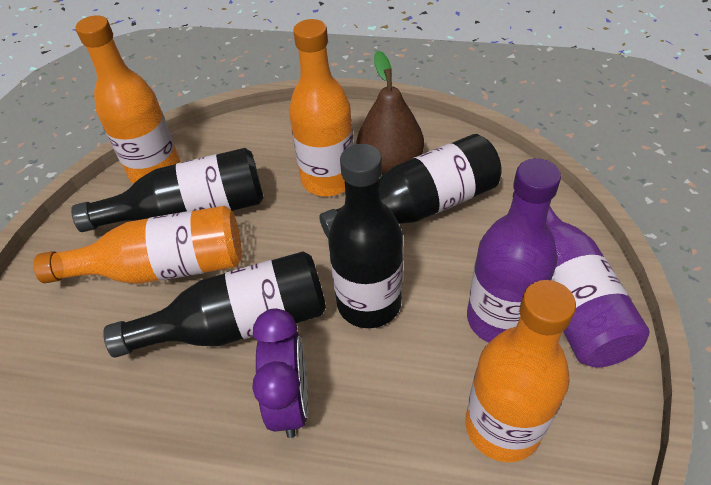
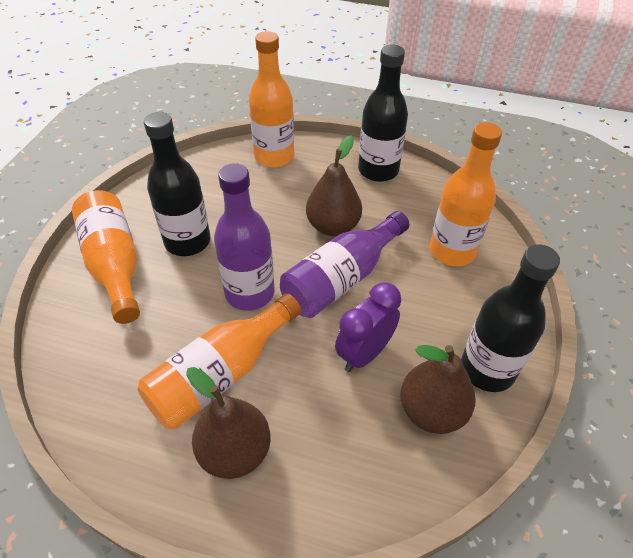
black bottle: 4 -> 3
brown pear: 1 -> 3

